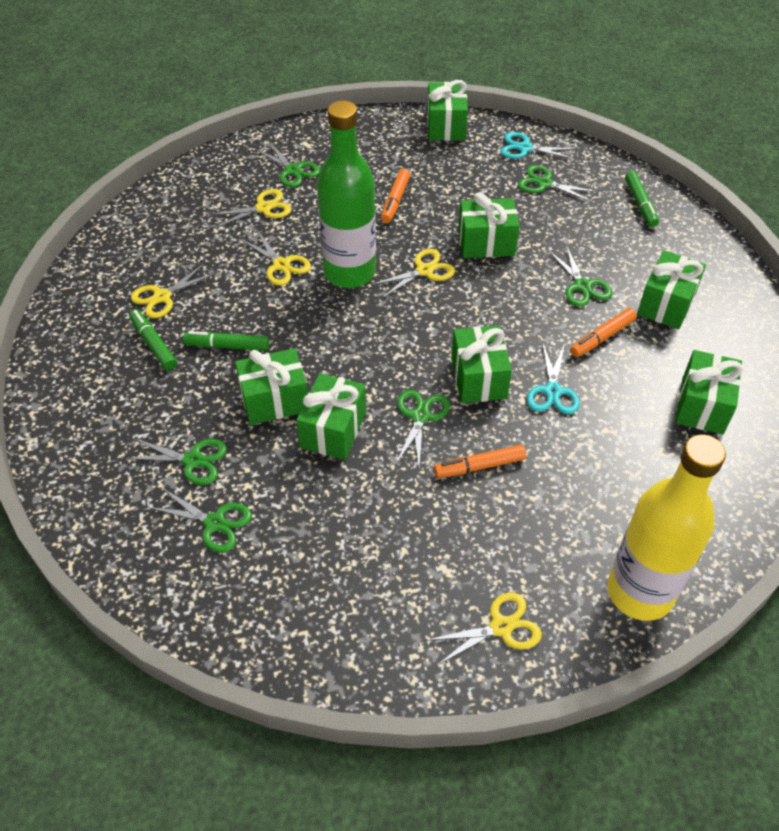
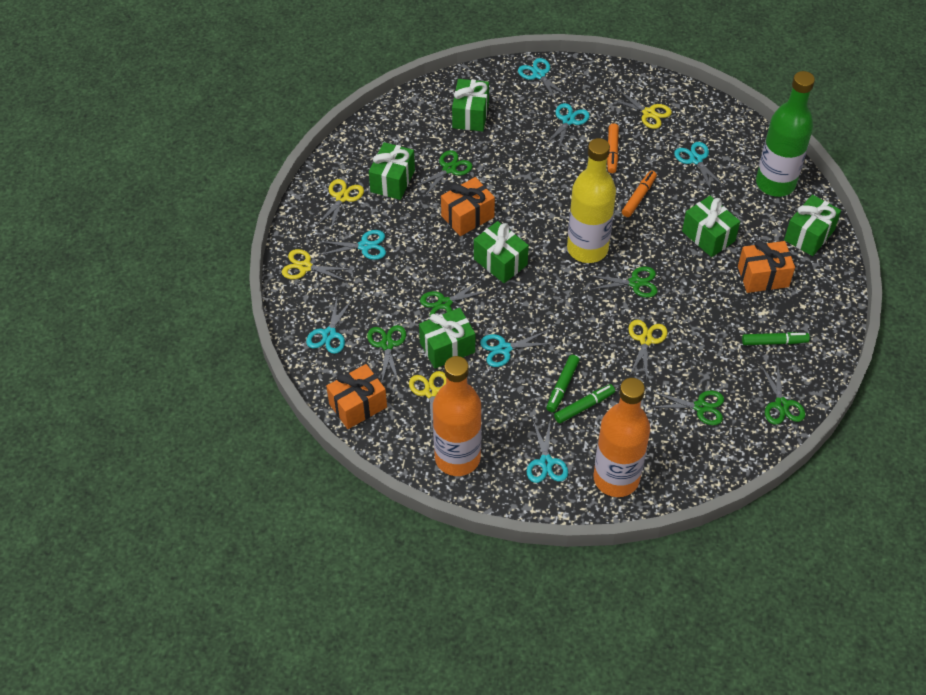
green gift: 7 -> 6
orange bottle: 0 -> 2
orange gift: 0 -> 3
orange marker: 3 -> 2
turquoise scissors: 2 -> 7

